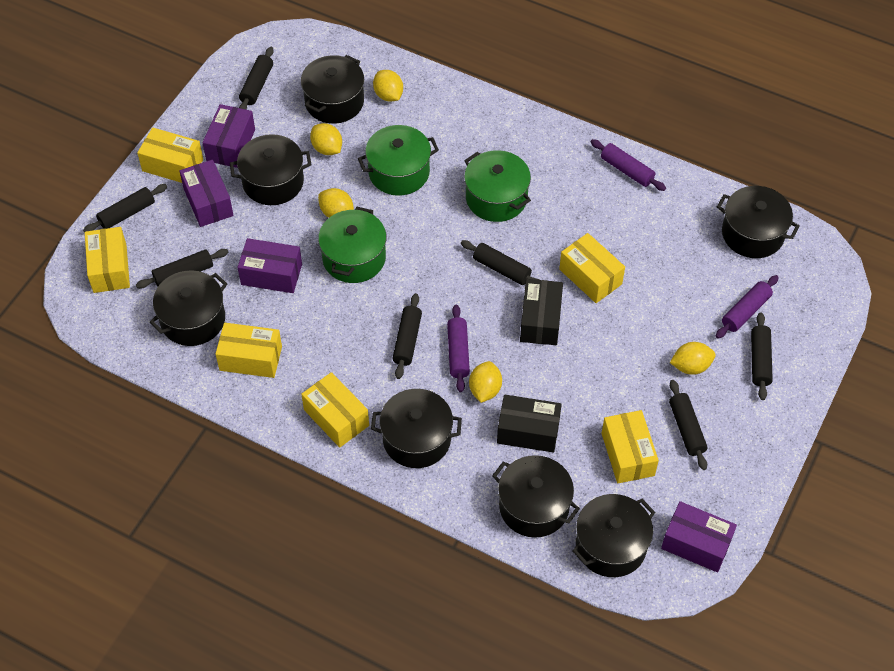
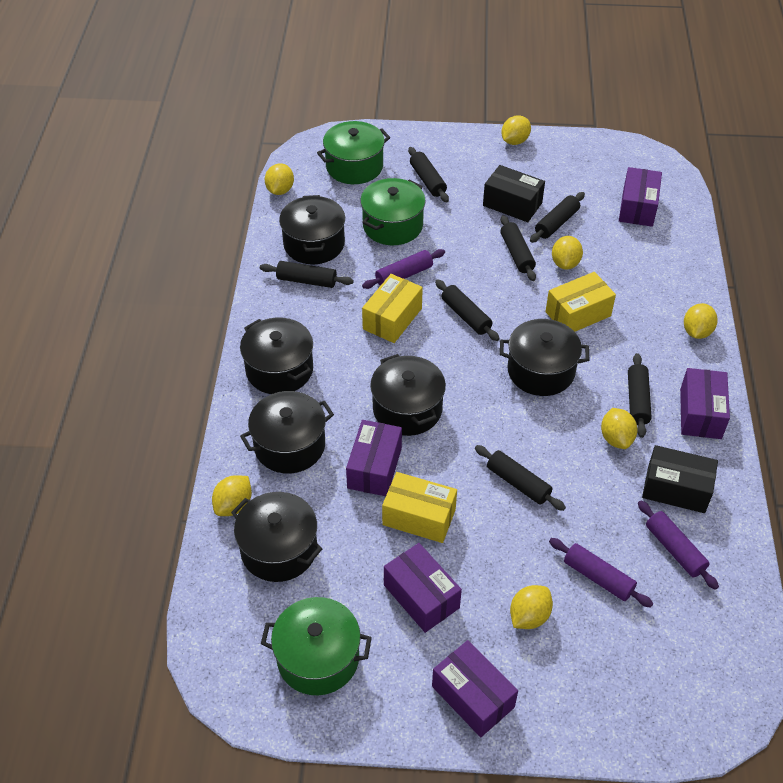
black pot: 7 -> 6
purple box: 4 -> 5
yellow box: 6 -> 3
yellow lemon: 5 -> 7

